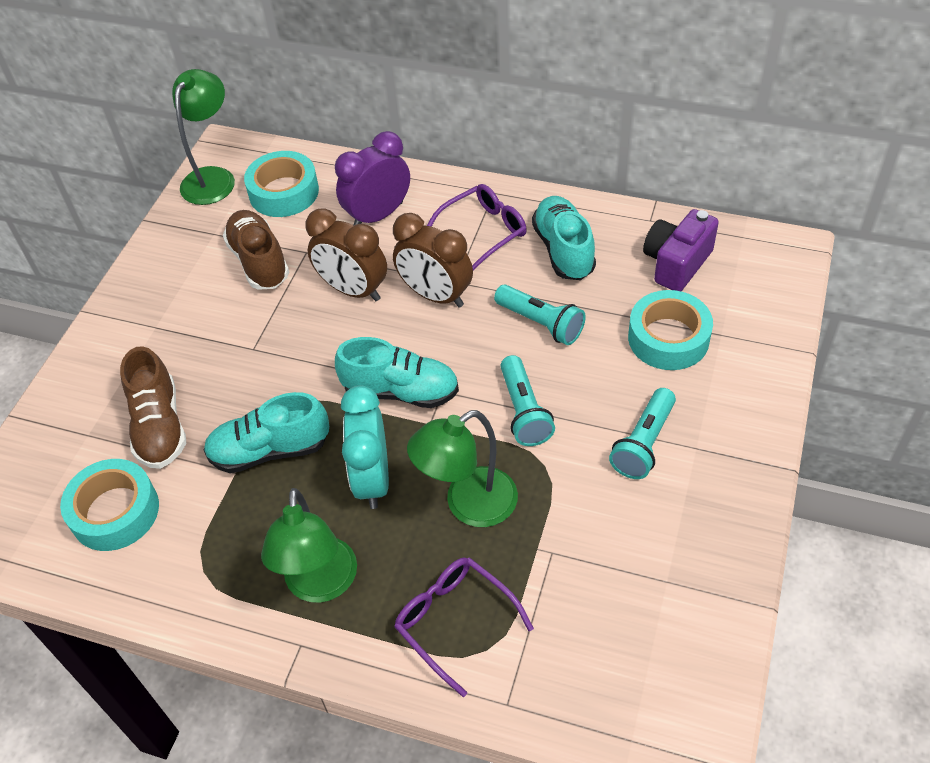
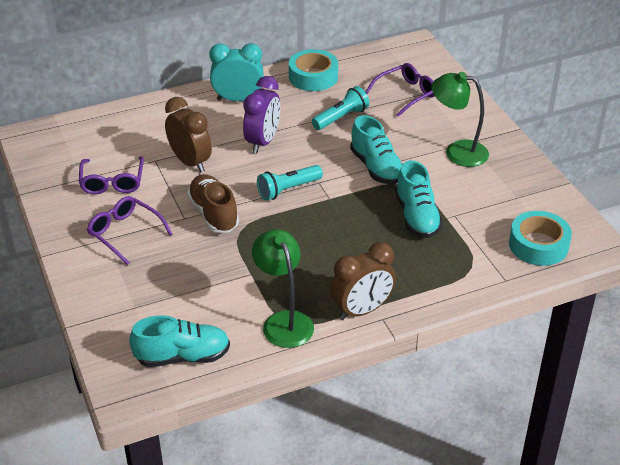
brown shoe: 2 -> 1
green lamp: 3 -> 2
purple camera: 1 -> 0
purple glasses: 2 -> 3
turquoise flashlight: 3 -> 2
turquoise tape: 3 -> 2

